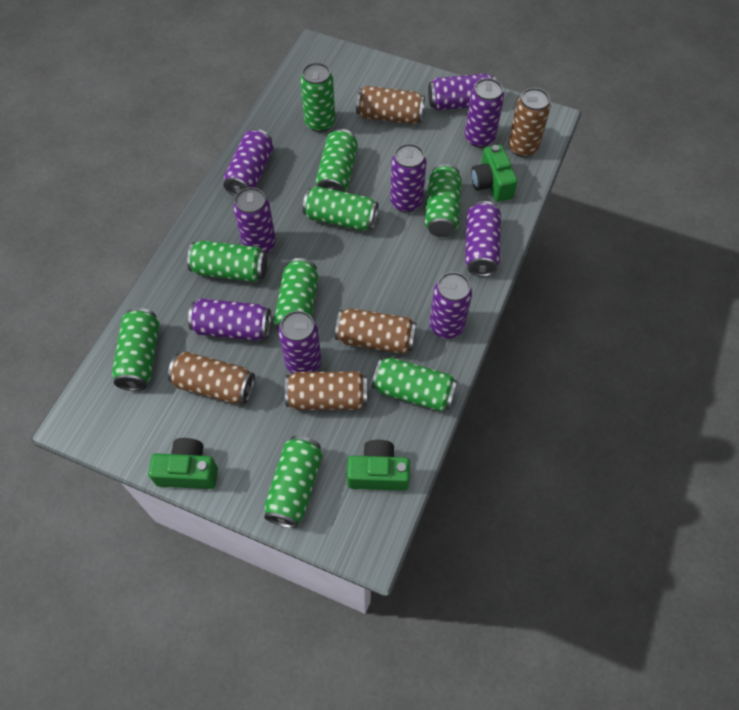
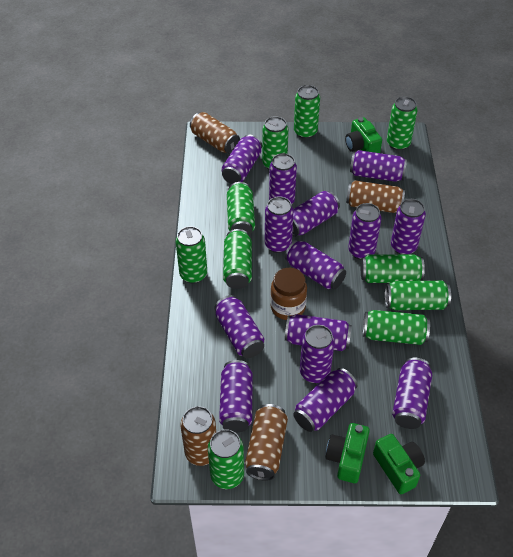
brown can: 5 -> 4
brown jar: 0 -> 1
green can: 9 -> 10
purple can: 9 -> 14

